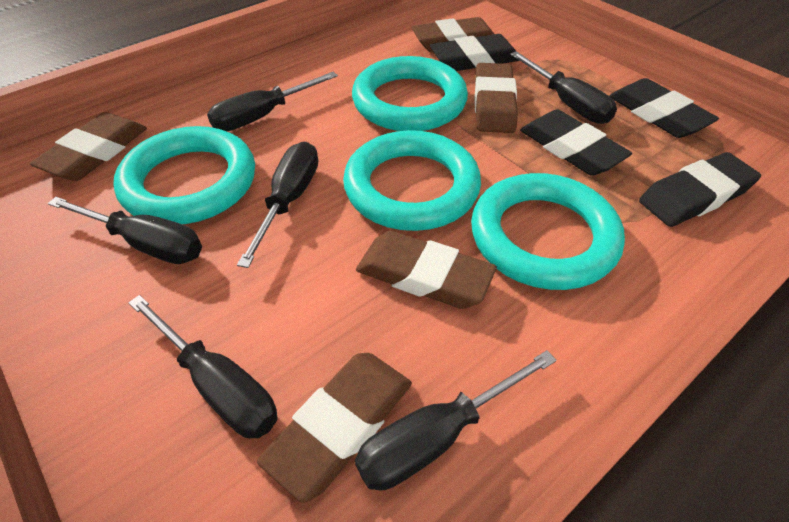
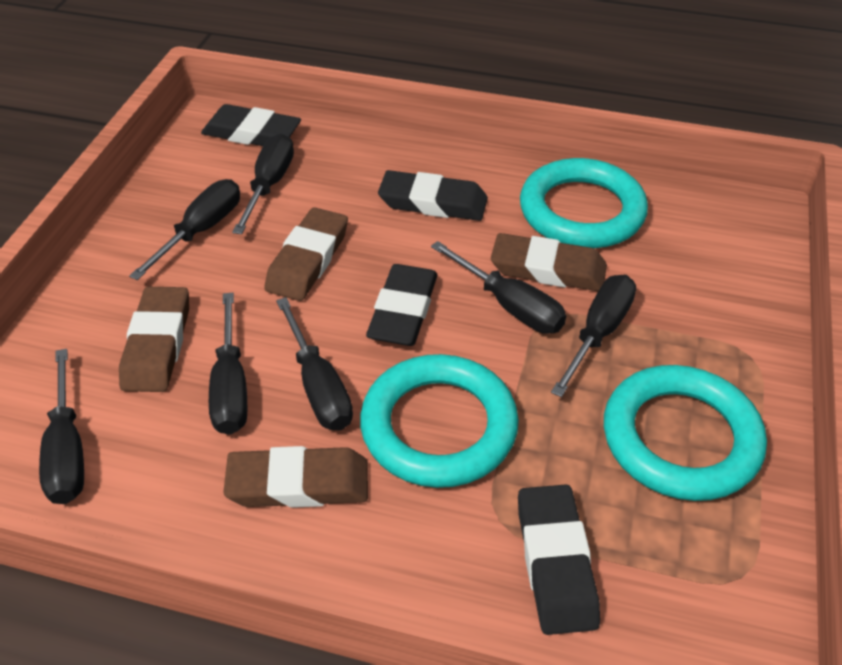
black screwdriver: 6 -> 7
brown eraser: 5 -> 4
turquoise ring: 4 -> 3

